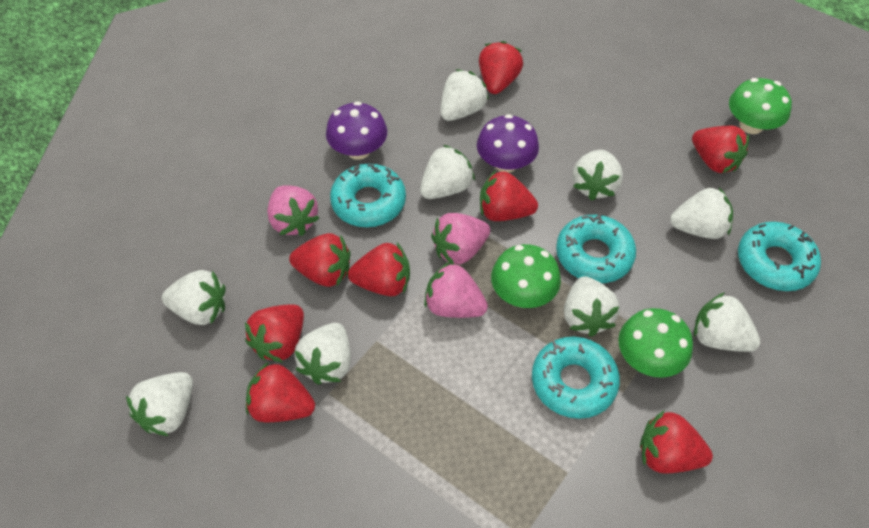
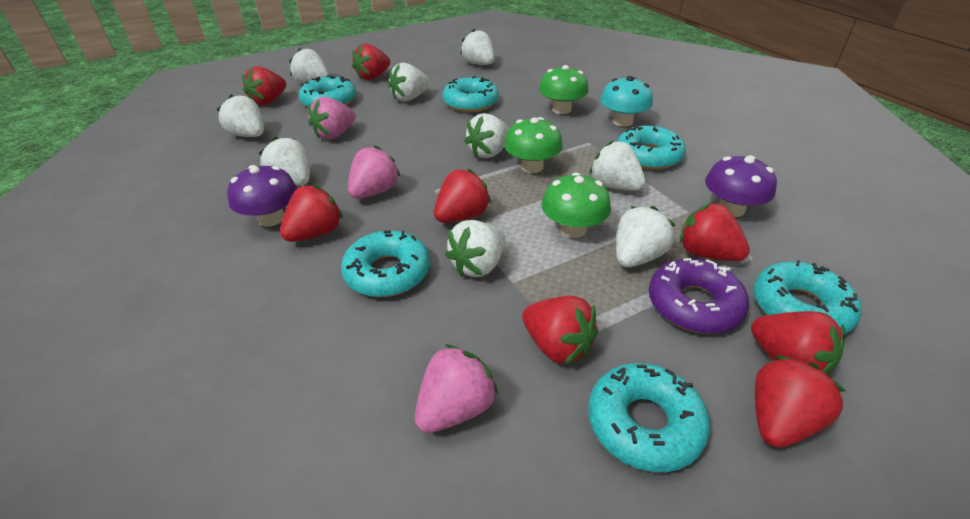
purple donut: 0 -> 1
turquoise donut: 4 -> 6
turquoise mushroom: 0 -> 1

